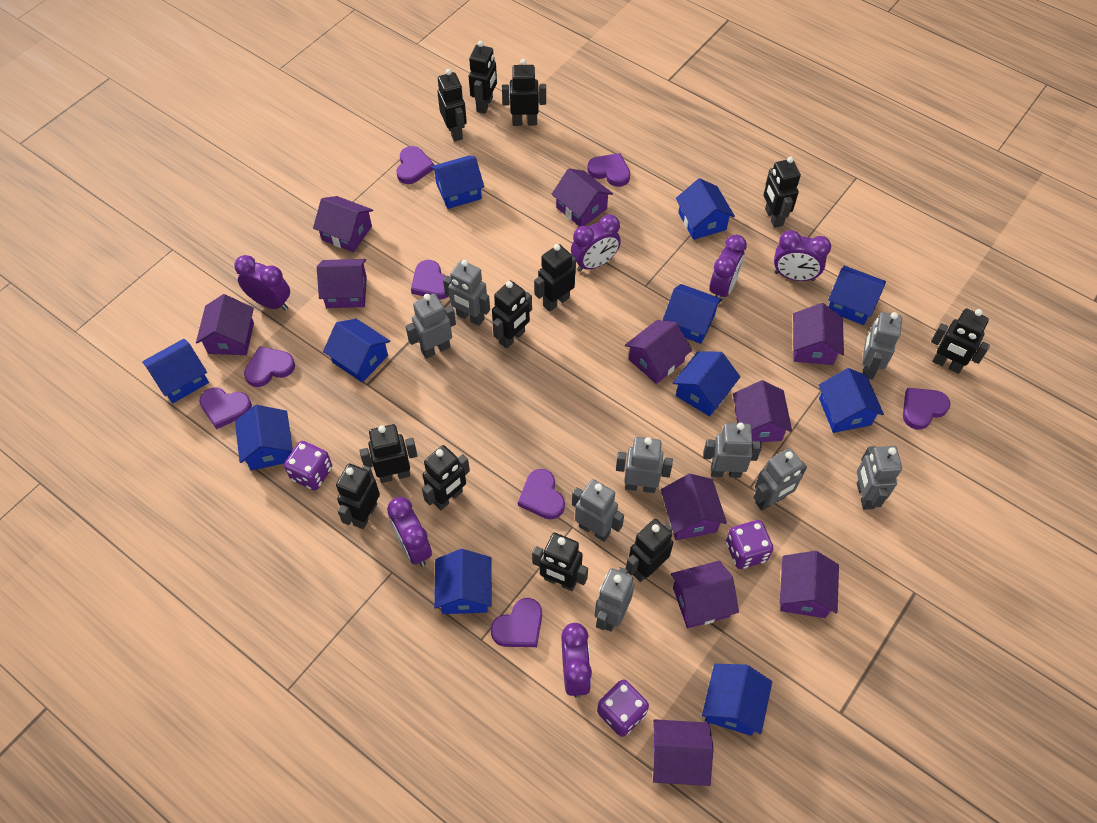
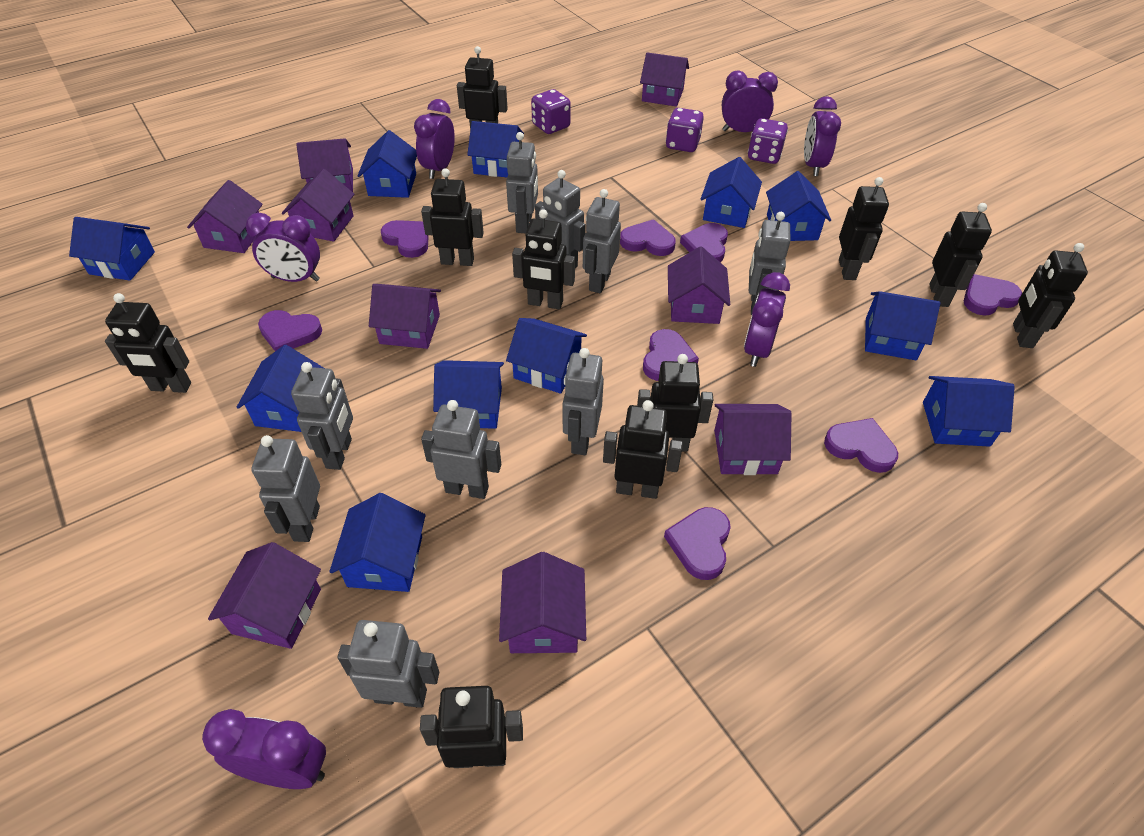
black robot: 12 -> 10
purple house: 11 -> 9

